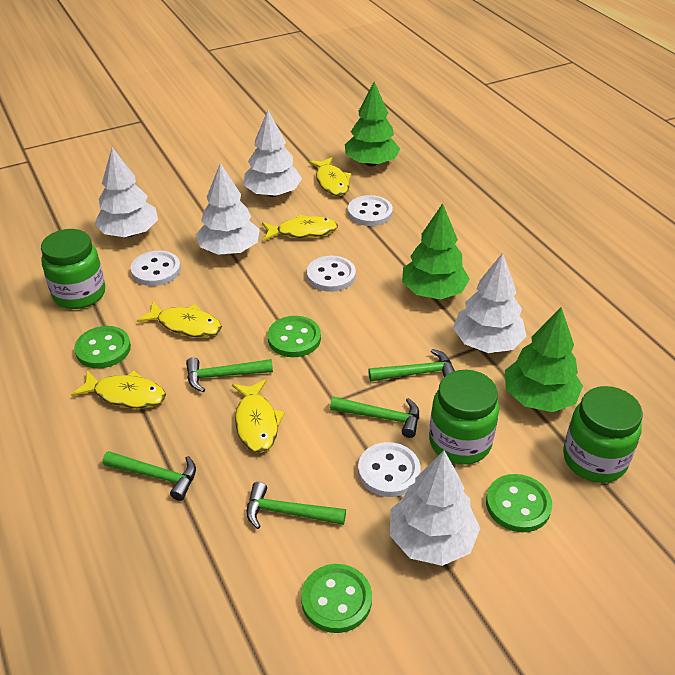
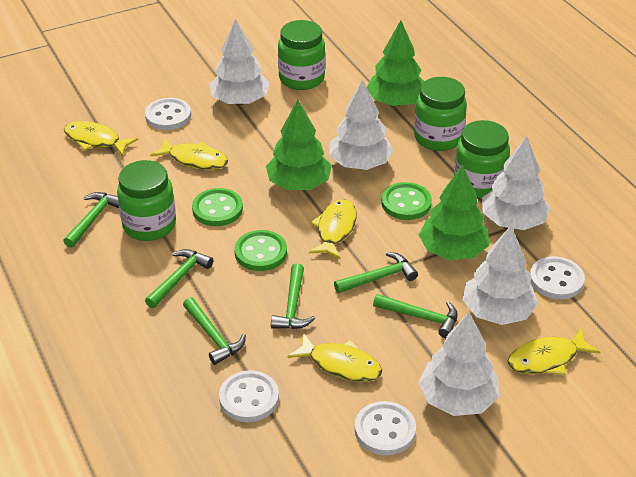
green button: 4 -> 3
green hammer: 5 -> 6
green jar: 3 -> 4

